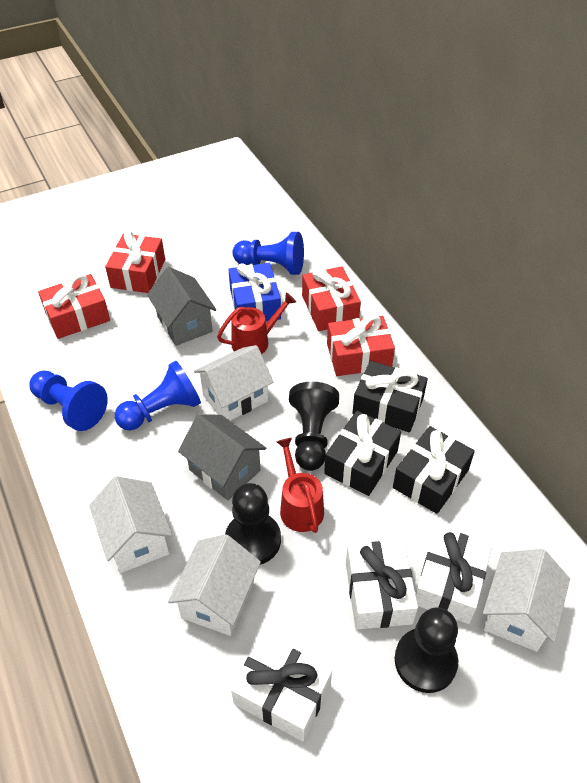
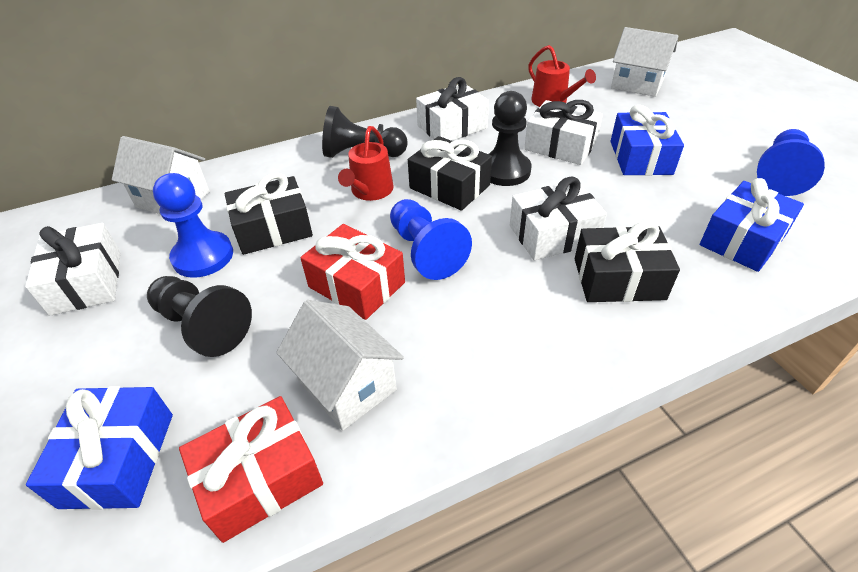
blue gift: 1 -> 3
grey house: 2 -> 0
red gift: 4 -> 2
white gift: 3 -> 4
white house: 4 -> 3

